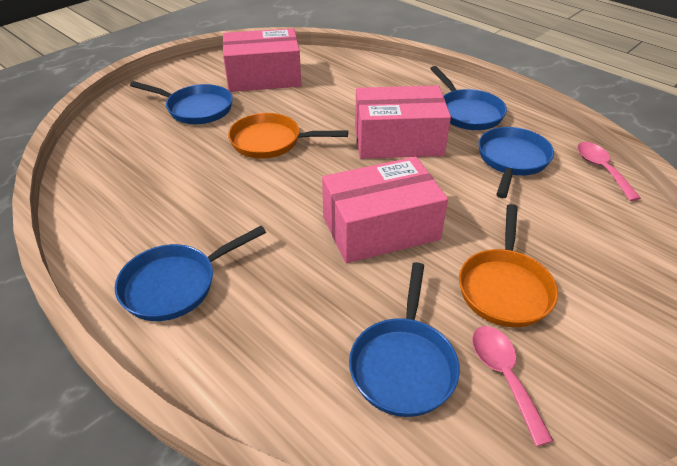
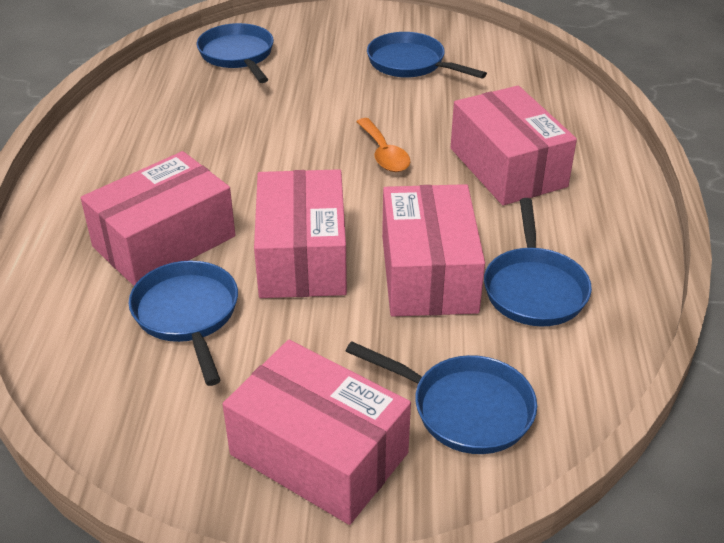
orange pan: 2 -> 0
orange spoon: 0 -> 1
pink box: 3 -> 5
pink spoon: 2 -> 0

